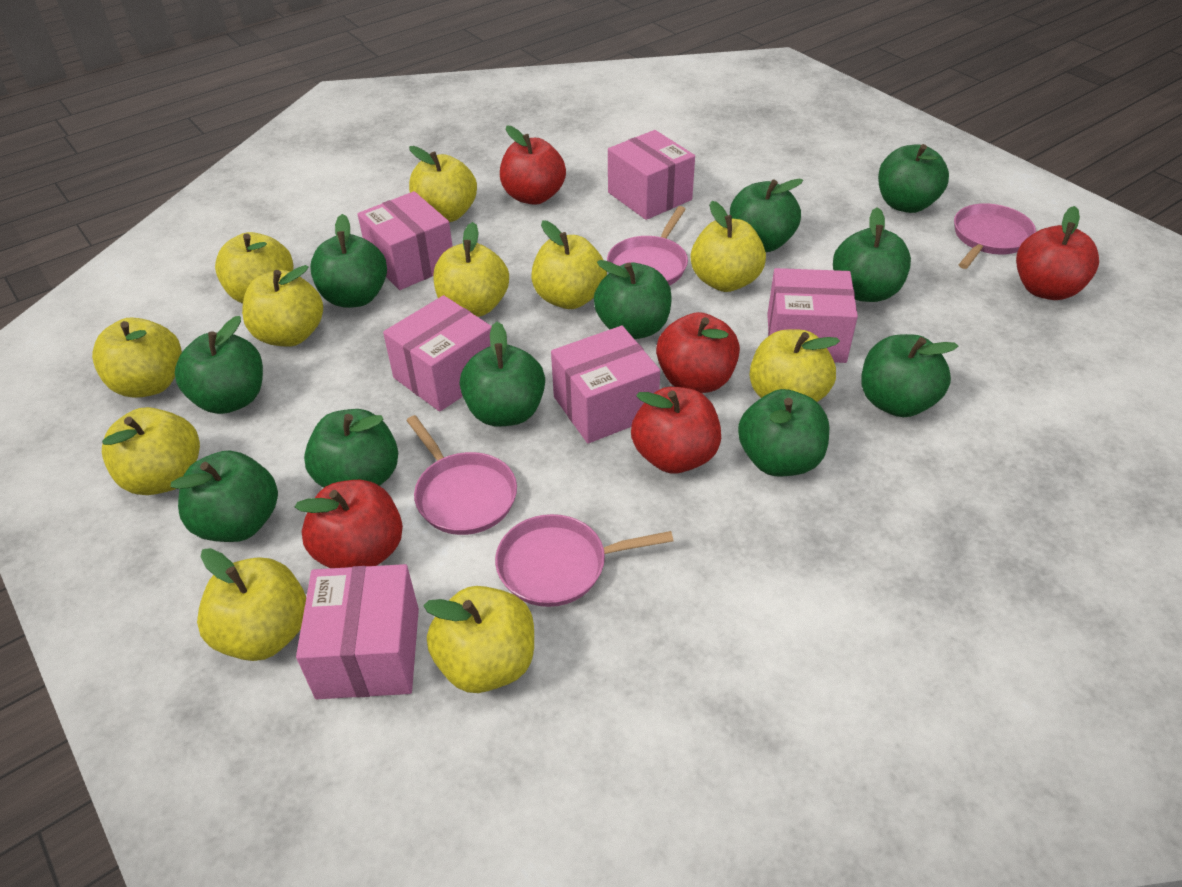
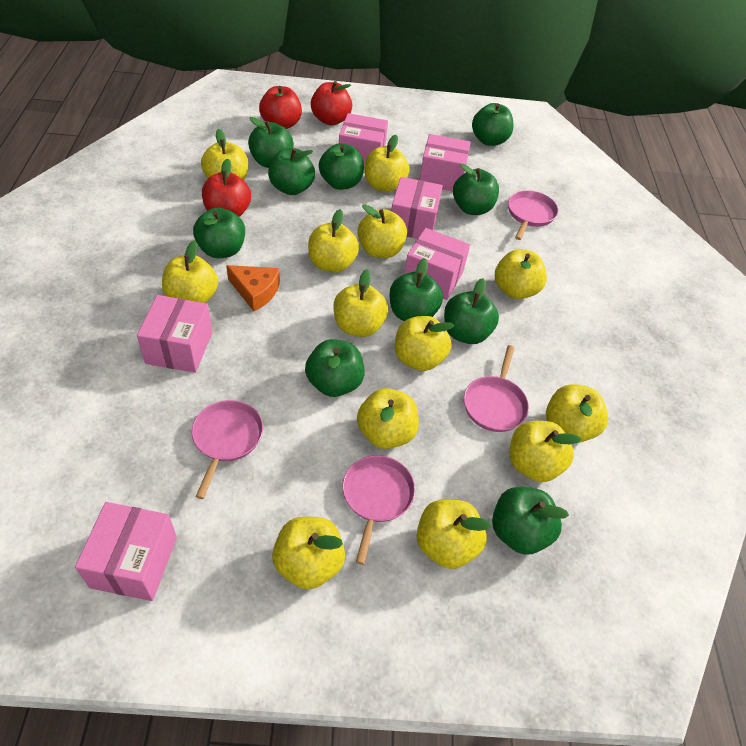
green apple: 11 -> 10
orange cheese: 0 -> 1
red apple: 5 -> 3
yellow apple: 11 -> 13

